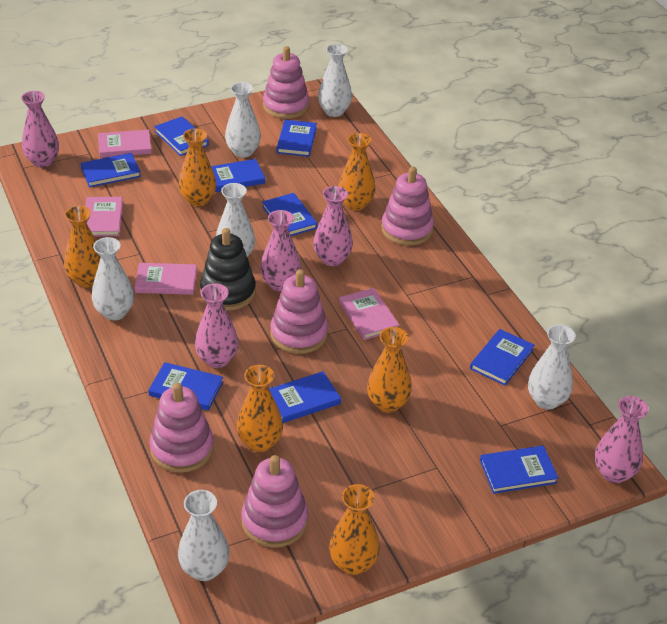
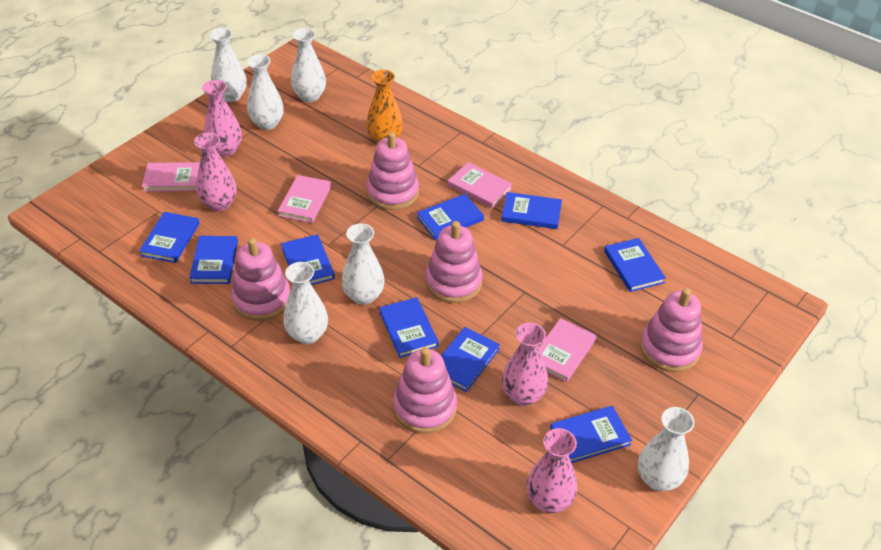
black stacking toy: 1 -> 0
orange vase: 6 -> 1
pink vase: 5 -> 4

